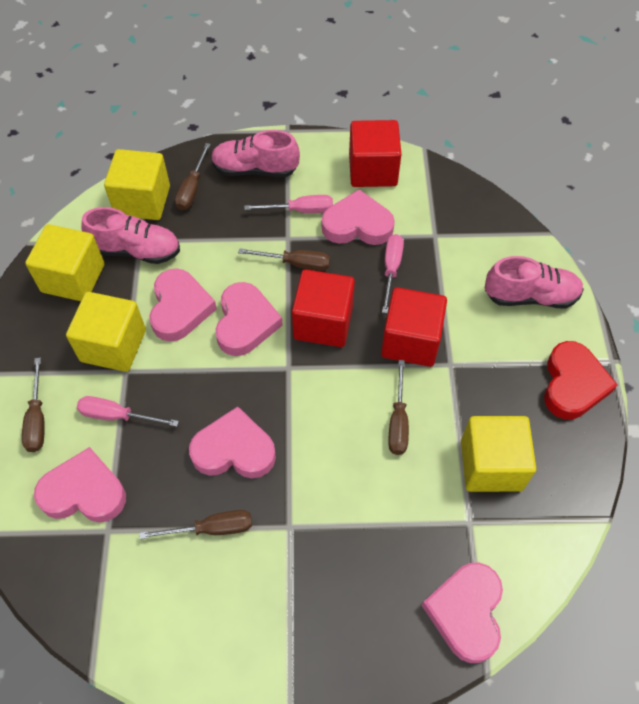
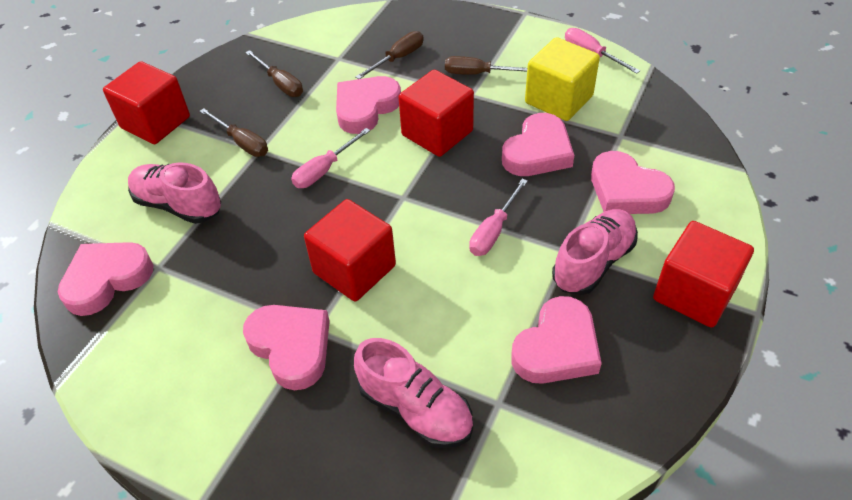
brown screwdriver: 5 -> 4
red cube: 3 -> 4
red heart: 1 -> 0
yellow cube: 4 -> 1

